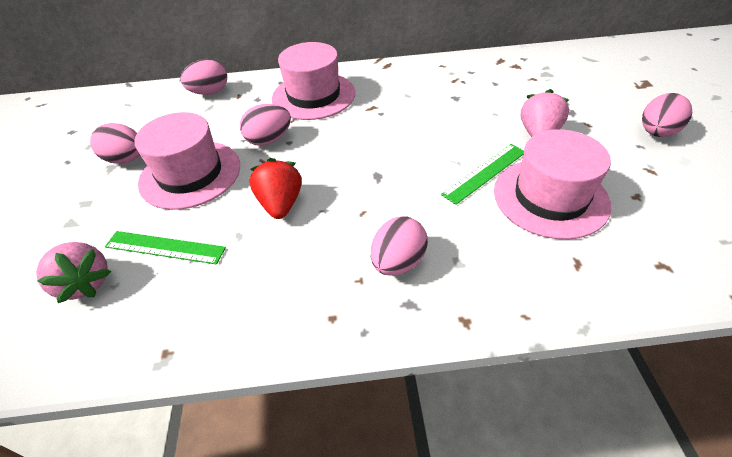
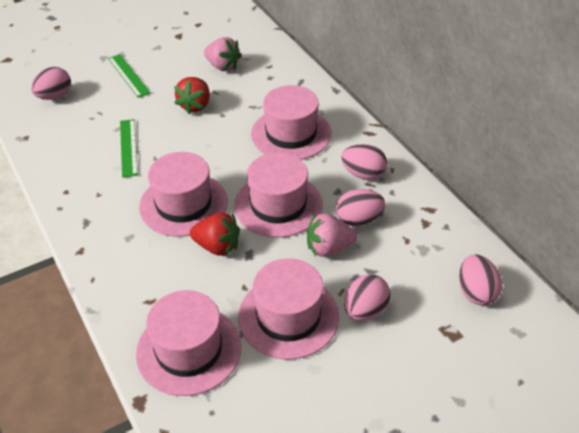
pink hat: 3 -> 5
red strawberry: 1 -> 2

